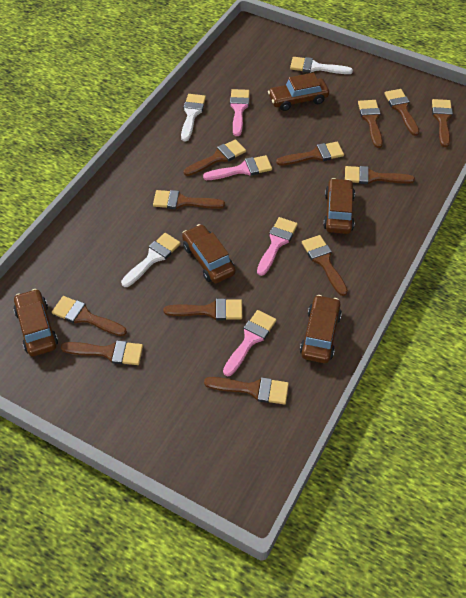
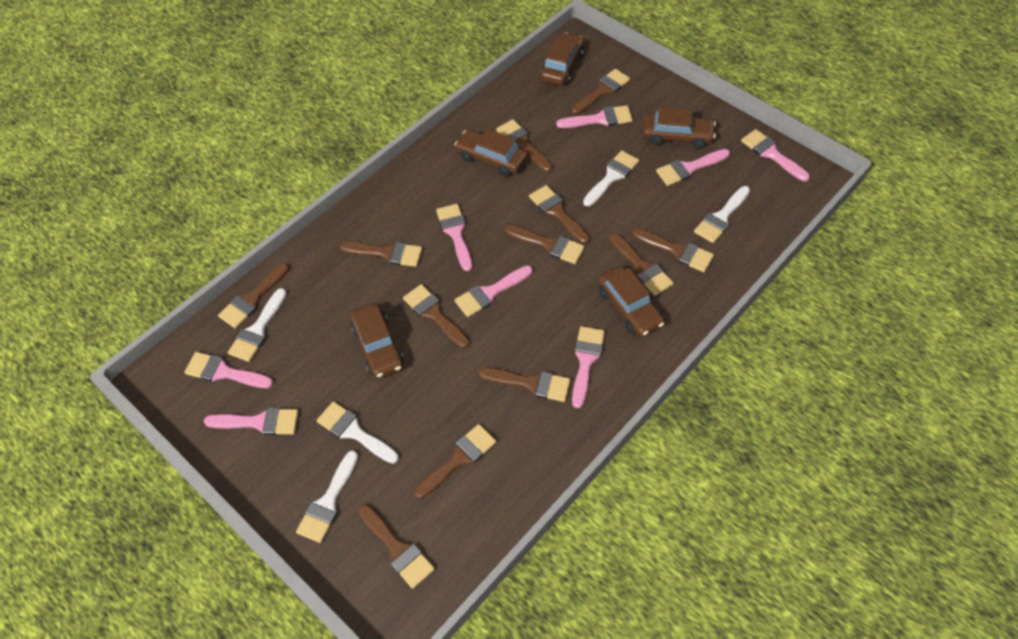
pink brush: 4 -> 8
white brush: 3 -> 5

